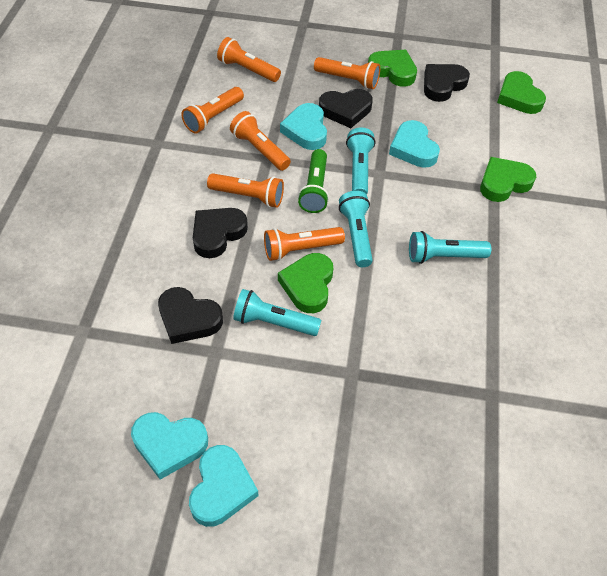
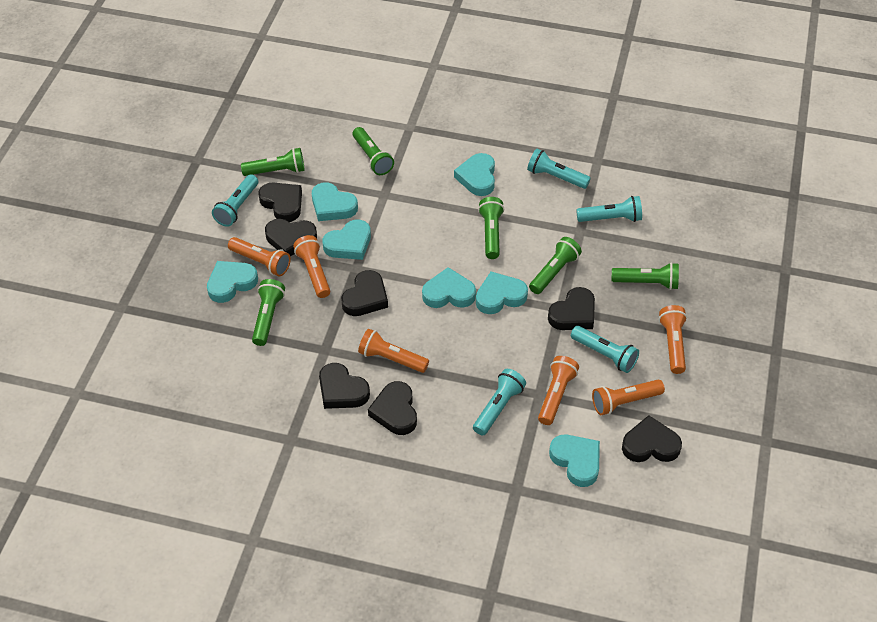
black heart: 4 -> 7
green flashlight: 1 -> 6
green heart: 4 -> 0
turquoise flashlight: 4 -> 5
turquoise heart: 4 -> 7

